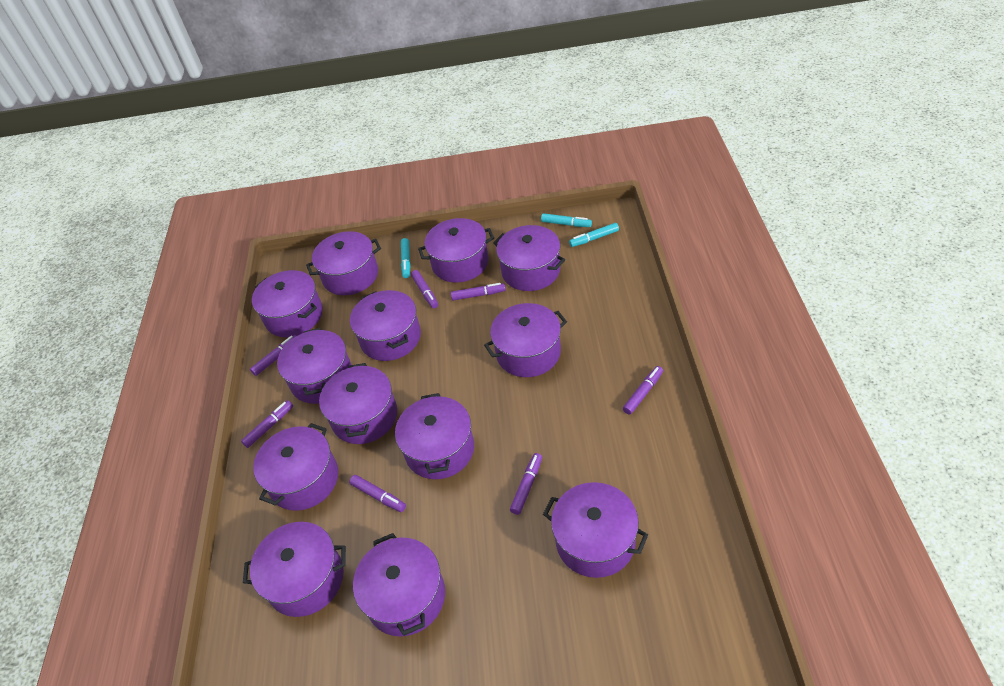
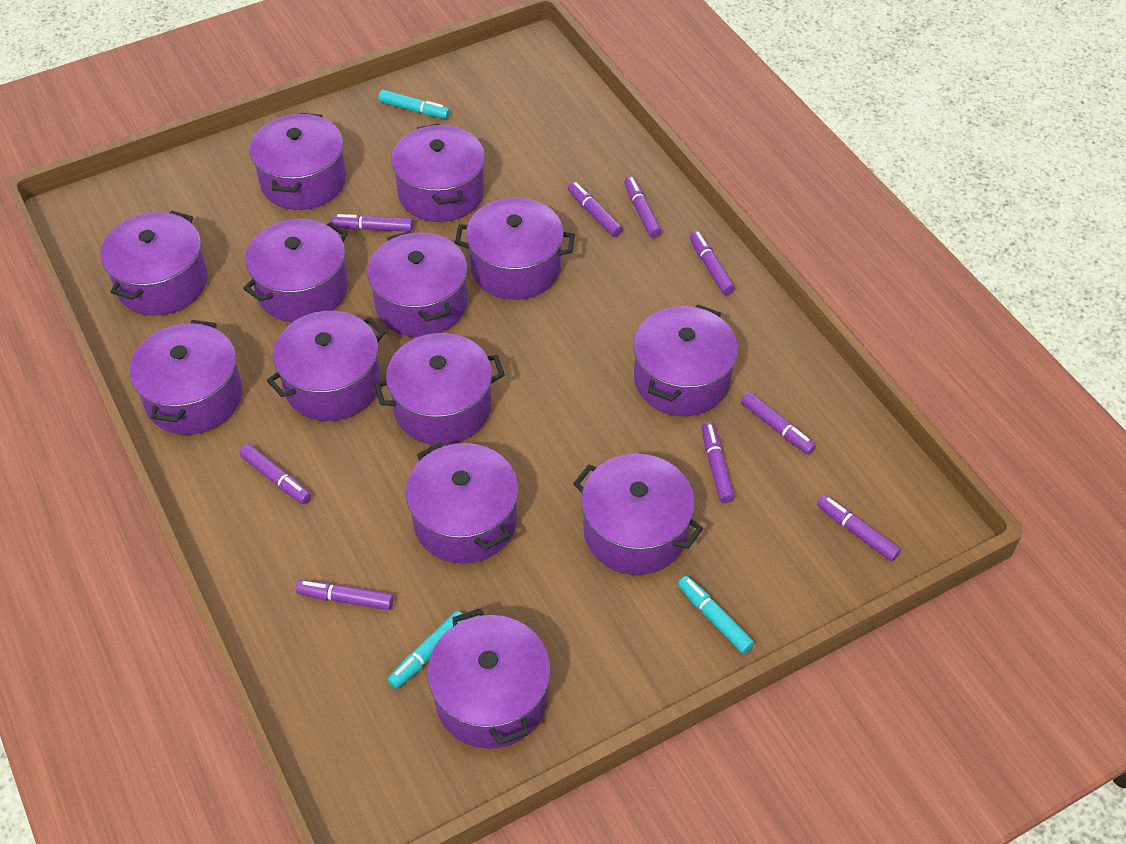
purple marker: 7 -> 9

